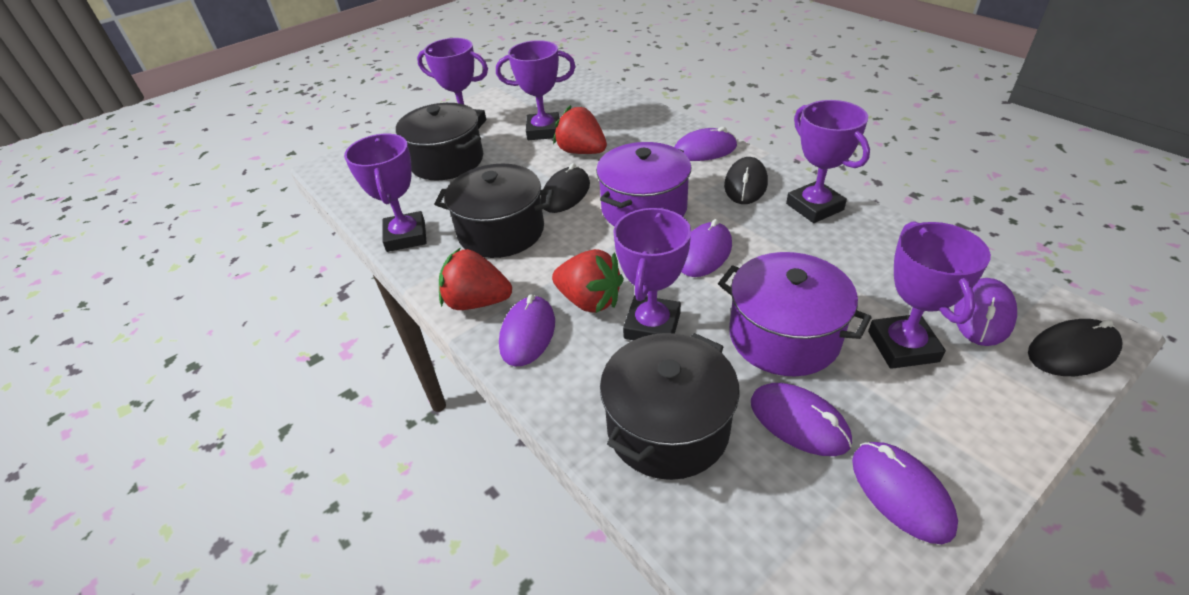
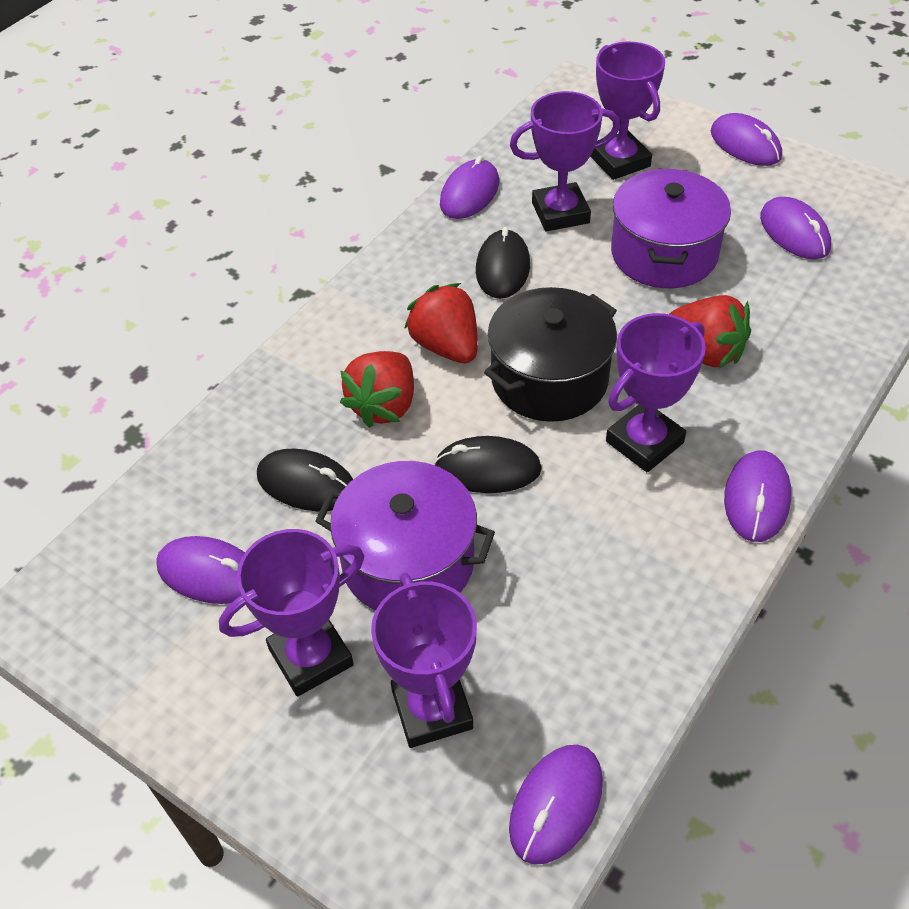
black pot: 3 -> 1
purple trophy: 6 -> 5

